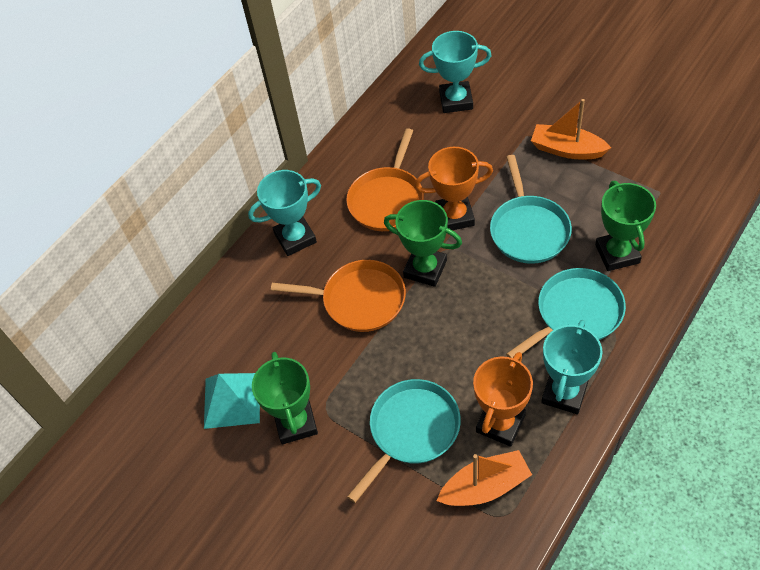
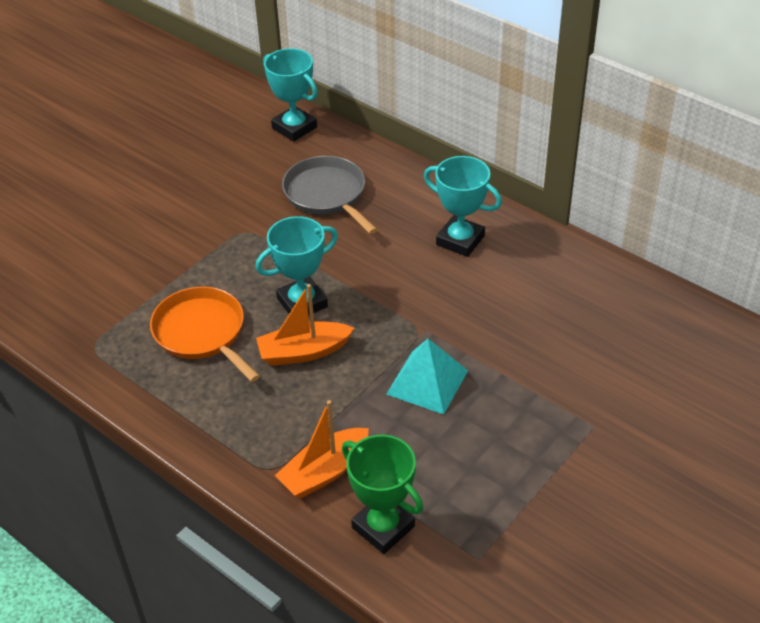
green trophy: 3 -> 1
grey pan: 0 -> 1
orange pan: 2 -> 1
orange trophy: 2 -> 0
turquoise pan: 3 -> 0

